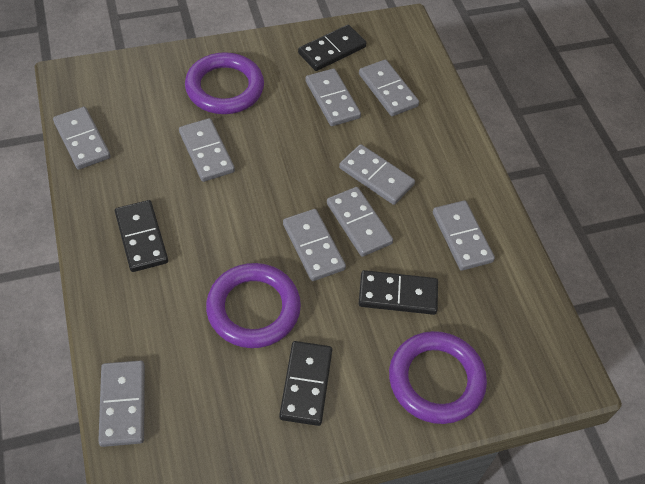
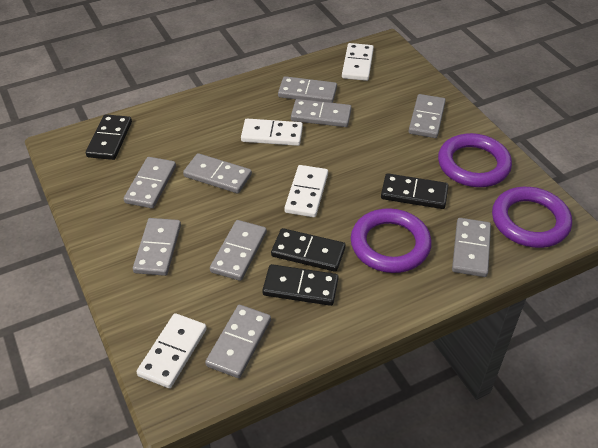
white domino: 0 -> 4

